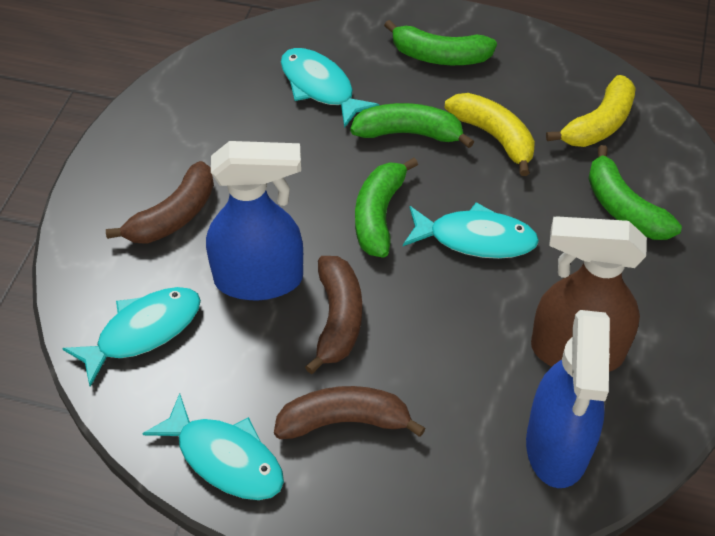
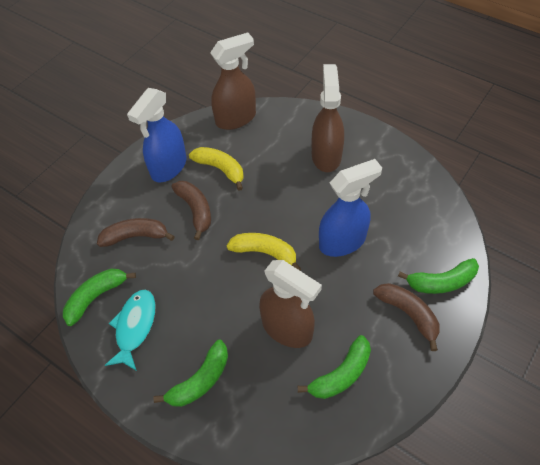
brown spray bottle: 1 -> 3
turquoise fish: 4 -> 1

